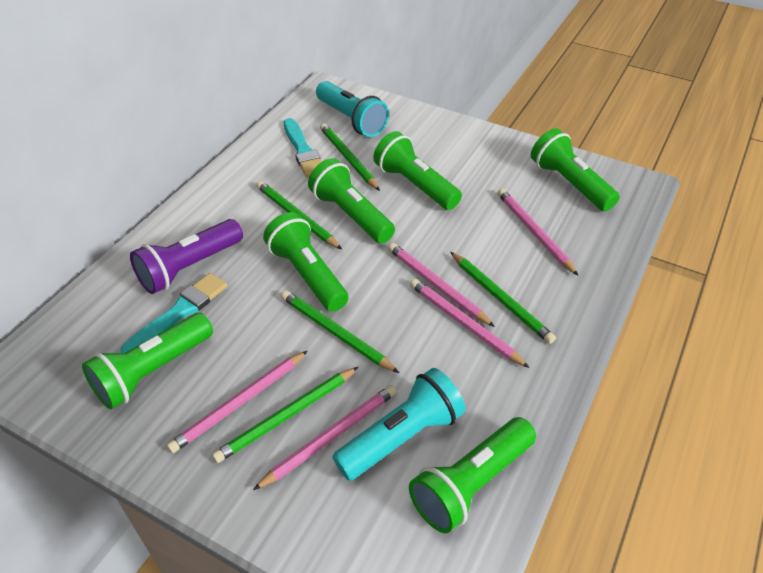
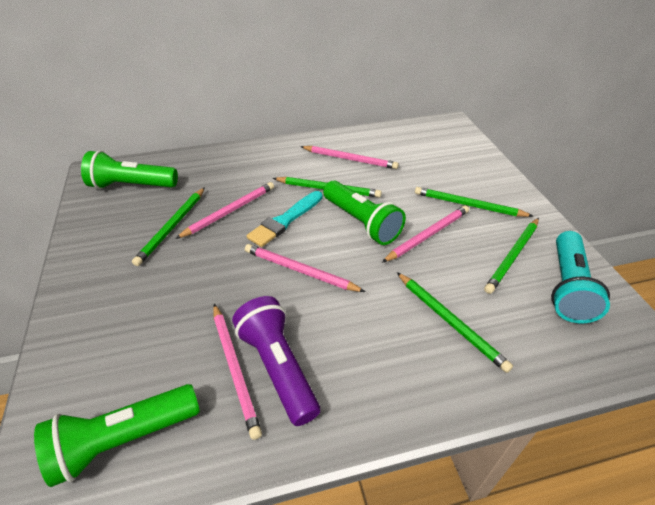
green flashlight: 6 -> 3
turquoise brush: 2 -> 1
turquoise flashlight: 2 -> 1

